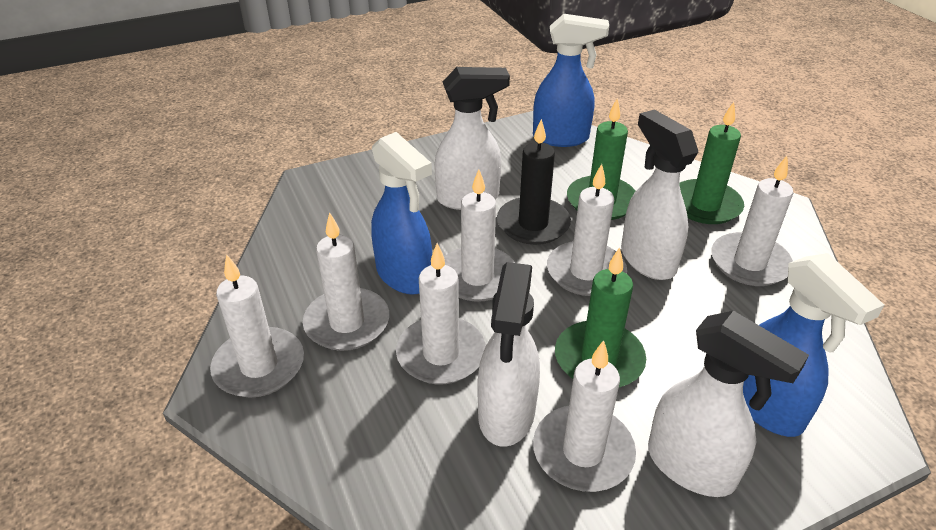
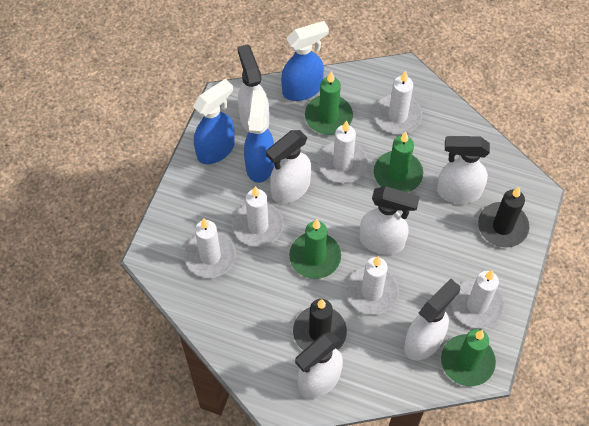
black candle: 1 -> 2
green candle: 3 -> 4
white candle: 7 -> 6
white spray bottle: 4 -> 6

